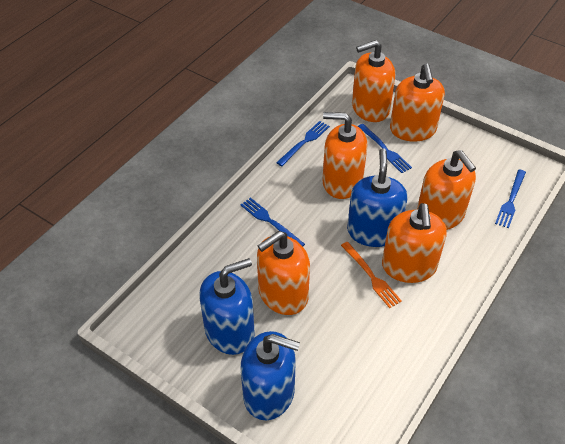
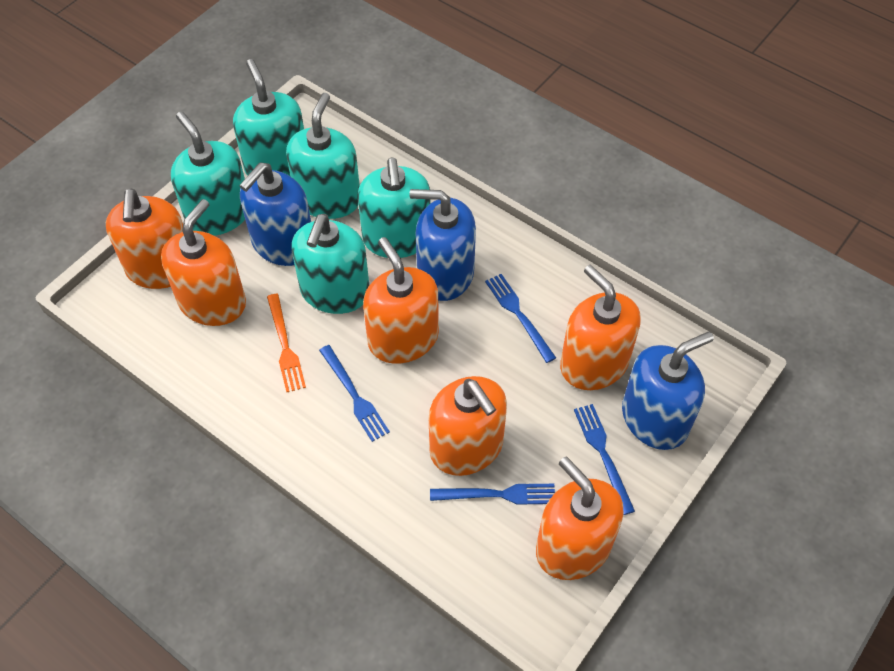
turquoise soap dispenser: 0 -> 5

